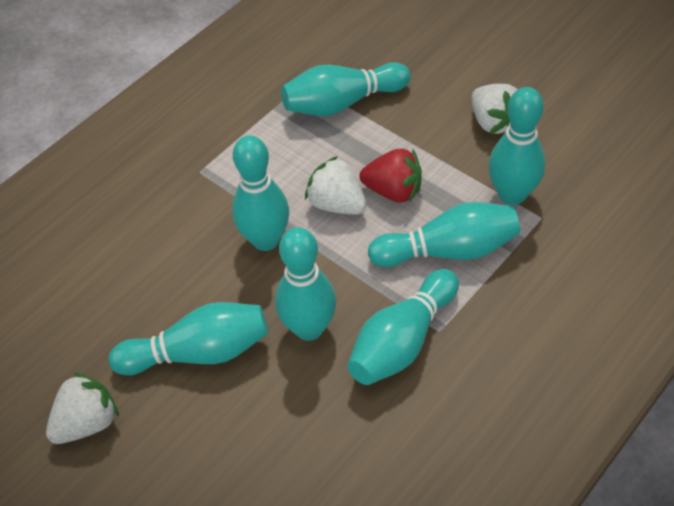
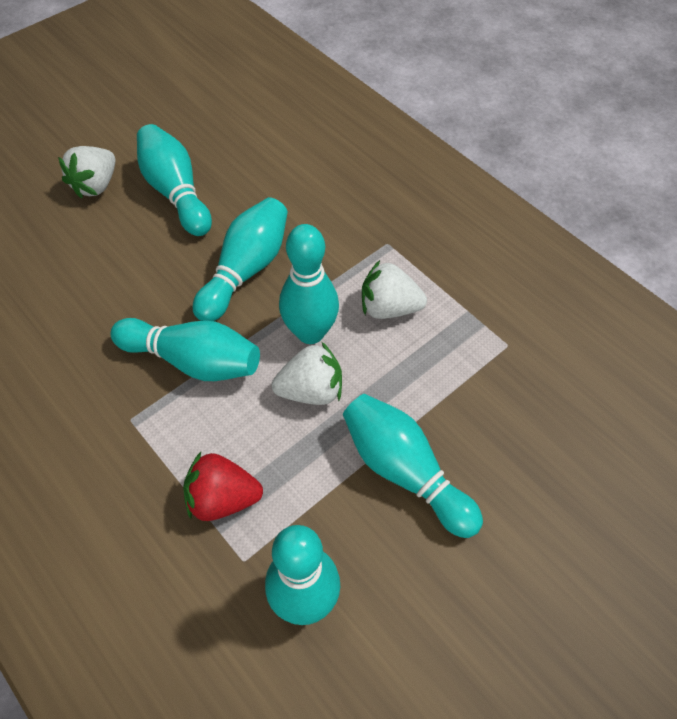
turquoise bowling pin: 7 -> 6

